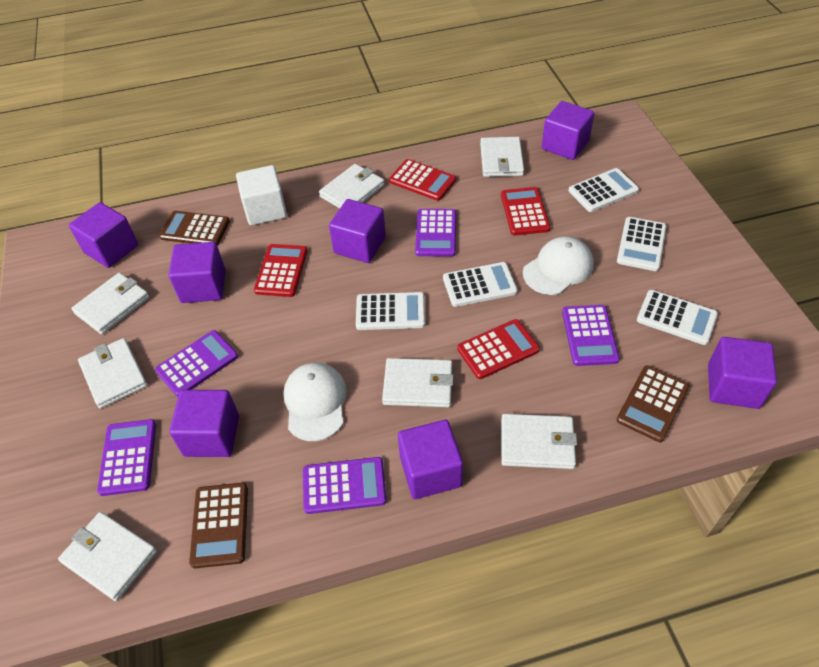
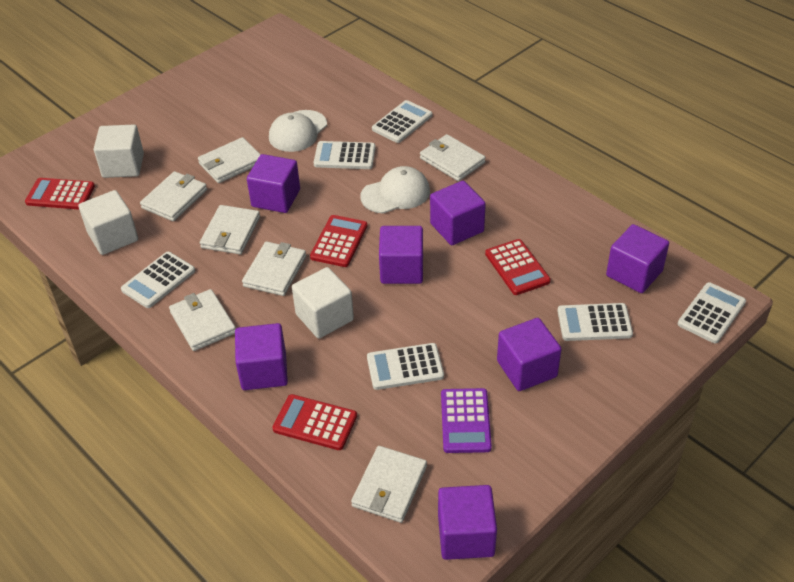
brown calculator: 3 -> 0
purple calculator: 5 -> 1
white calculator: 5 -> 6
white cube: 1 -> 3

